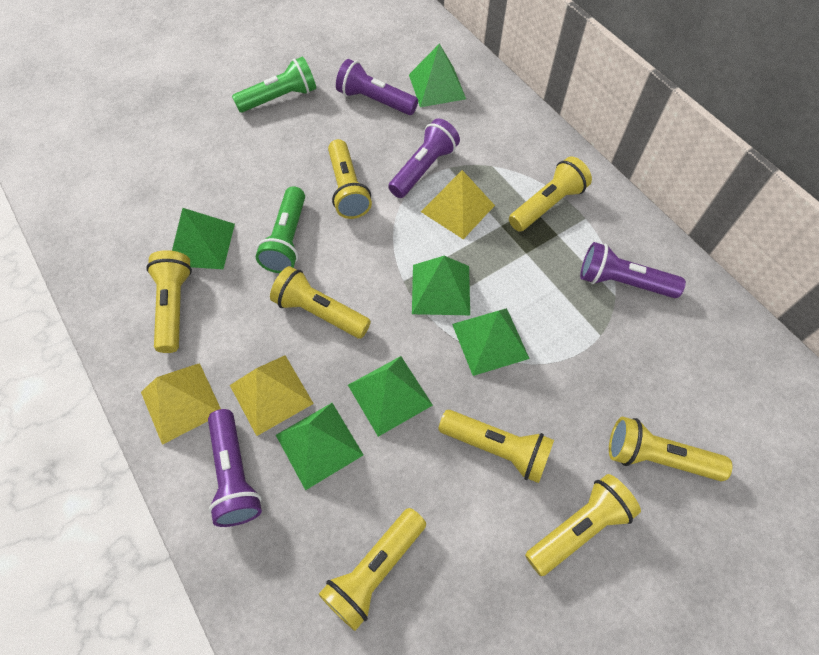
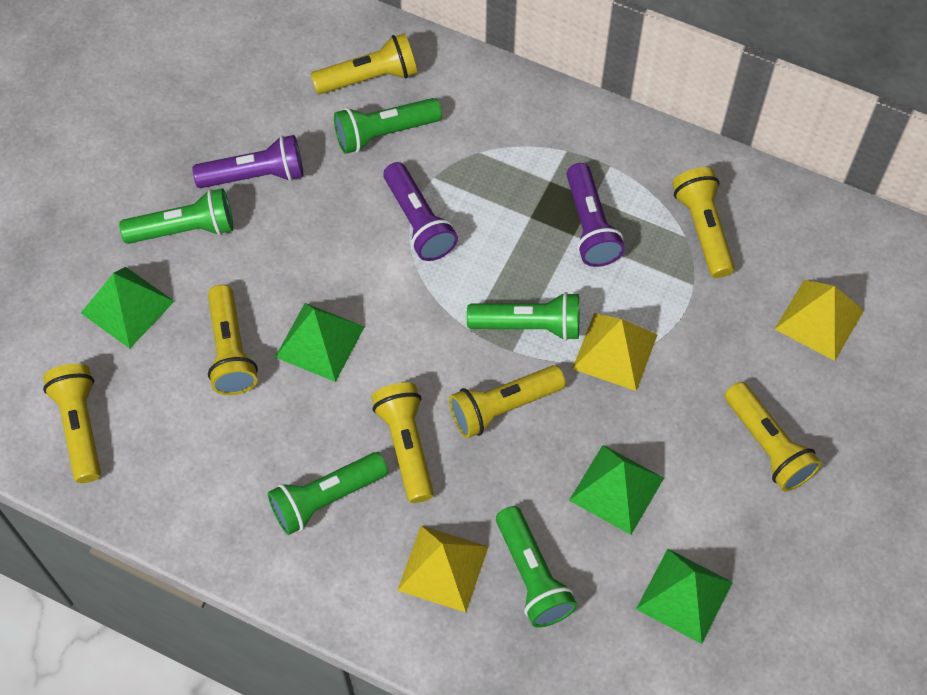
green flashlight: 2 -> 5
green pyramid: 6 -> 4
purple flashlight: 4 -> 3
yellow flashlight: 8 -> 7

